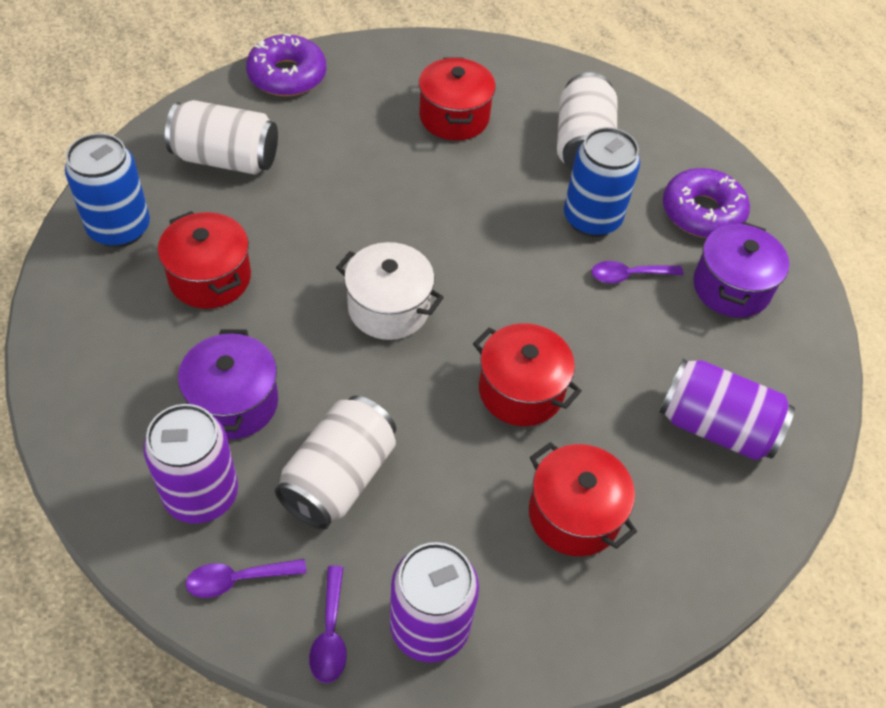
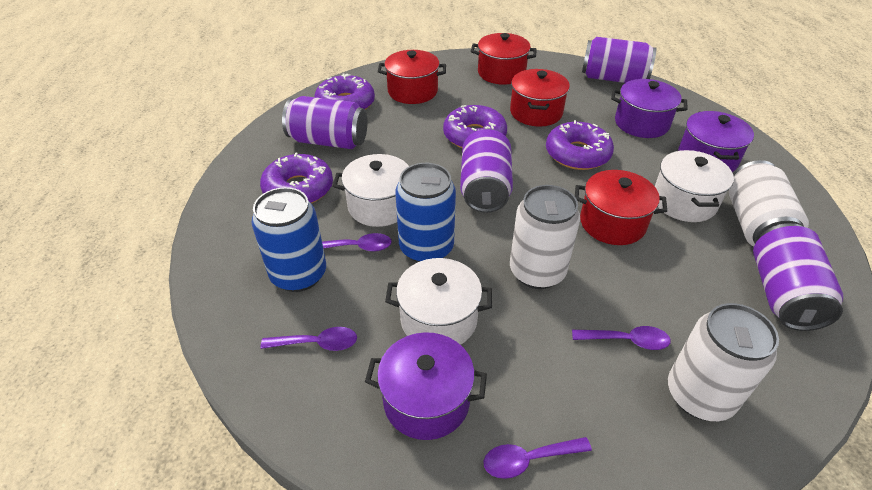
purple can: 3 -> 4
purple donut: 2 -> 4
purple pot: 2 -> 3
purple spoon: 3 -> 4
white pot: 1 -> 3

